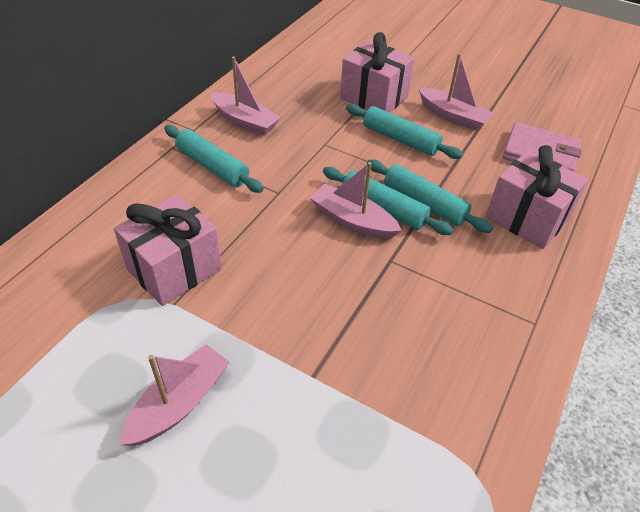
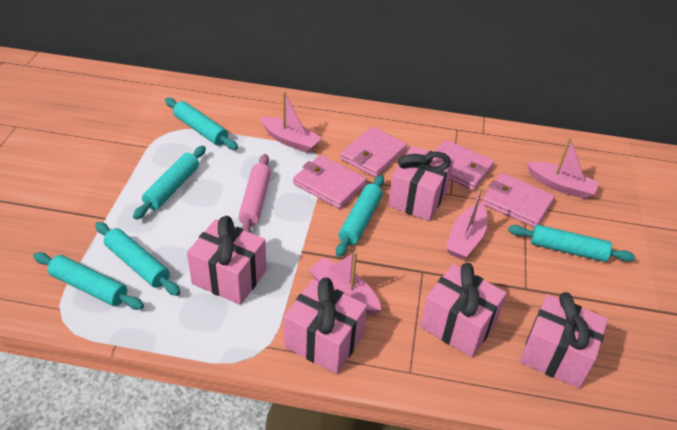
pink gift: 3 -> 5
pink rolling pin: 0 -> 1
pink wallet: 1 -> 4
turquoise rolling pin: 4 -> 6

